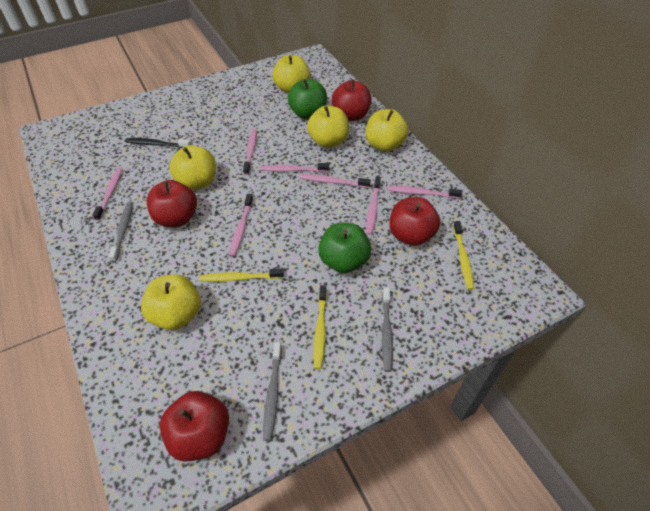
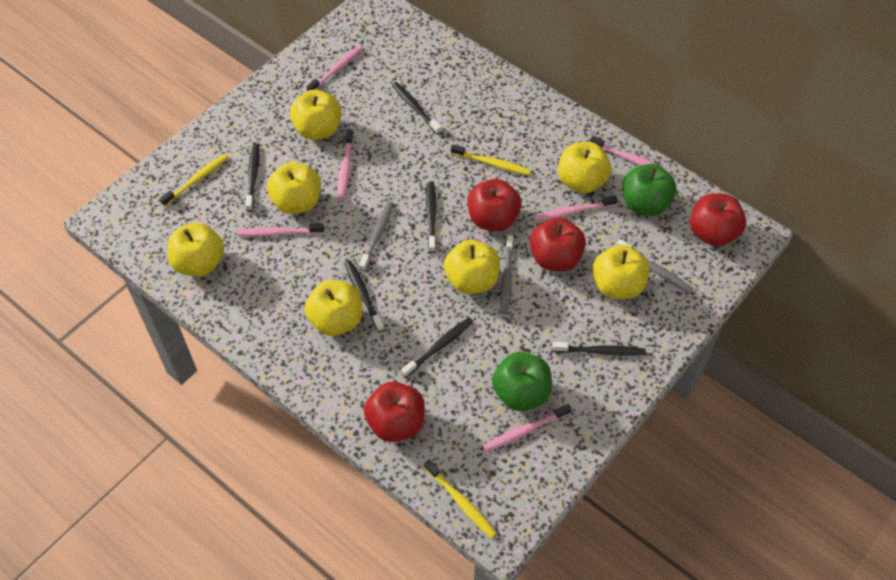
black toothbrush: 1 -> 6
pink toothbrush: 7 -> 6
yellow apple: 5 -> 7

